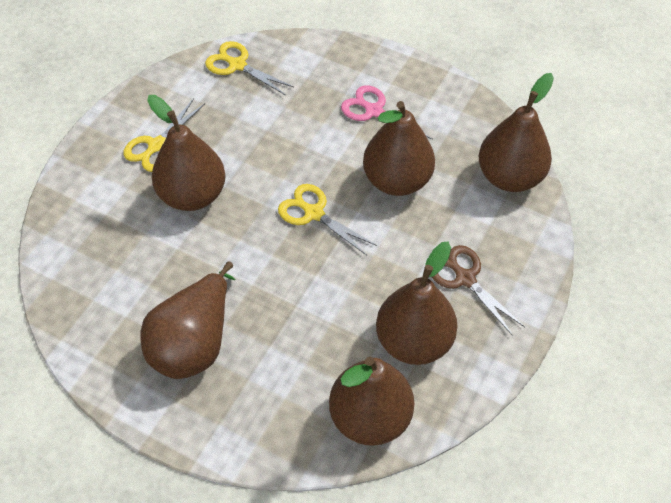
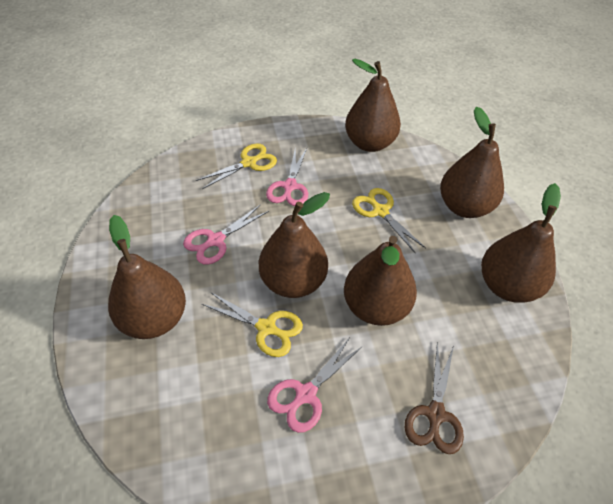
pink scissors: 1 -> 3

